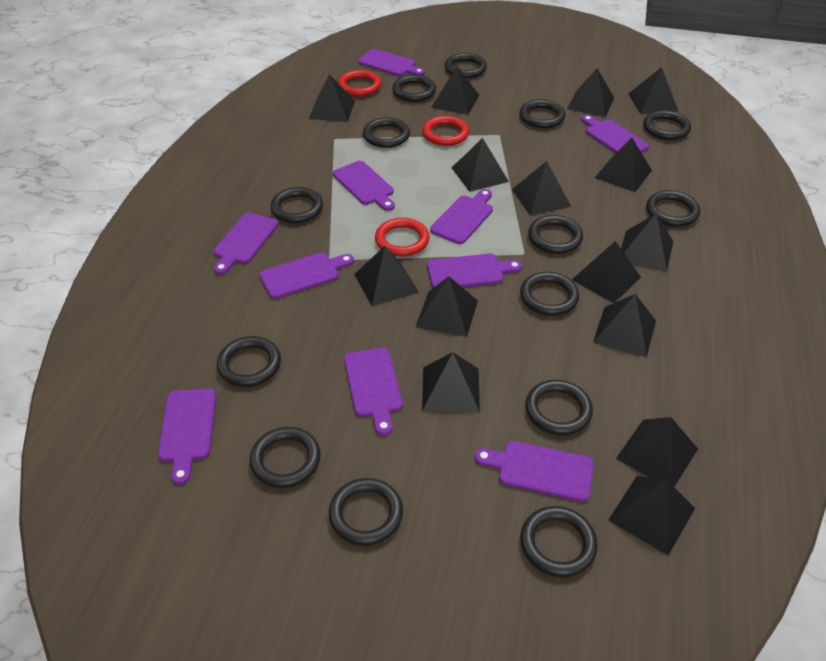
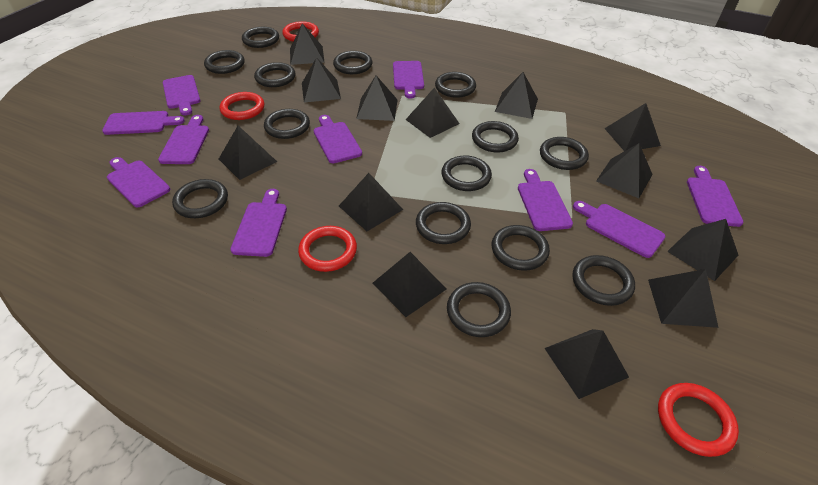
black pyramid: 15 -> 13
red ring: 3 -> 4

